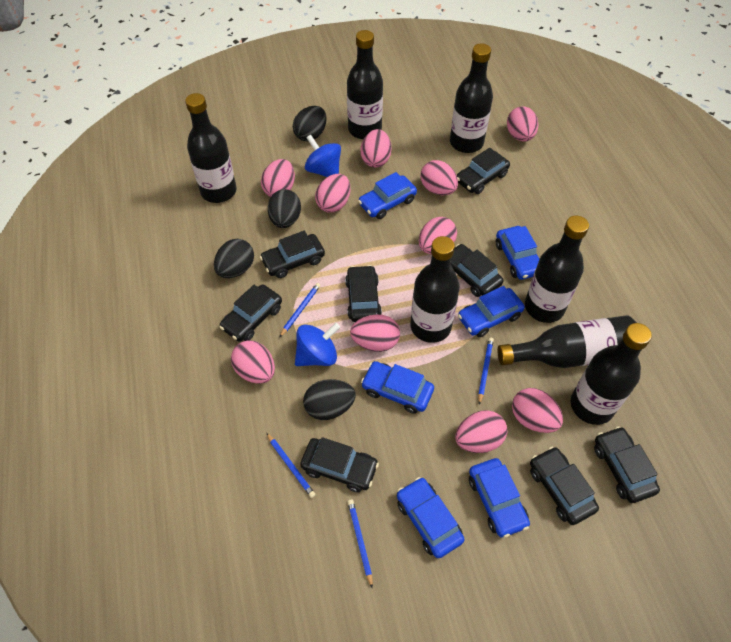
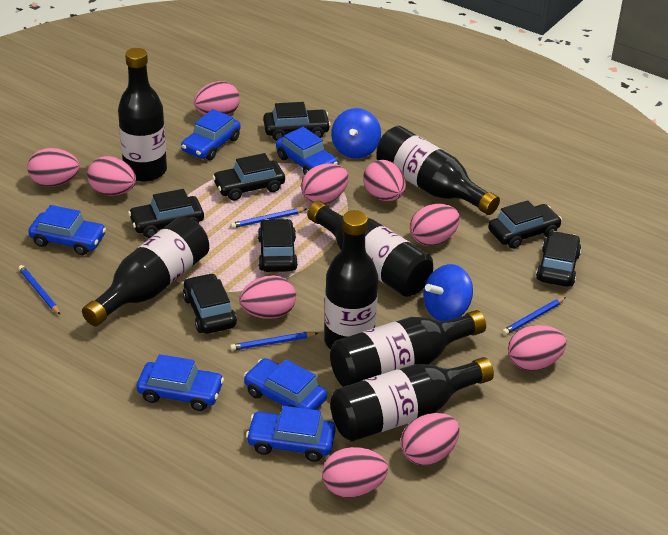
black car: 8 -> 7
black egg: 4 -> 0

